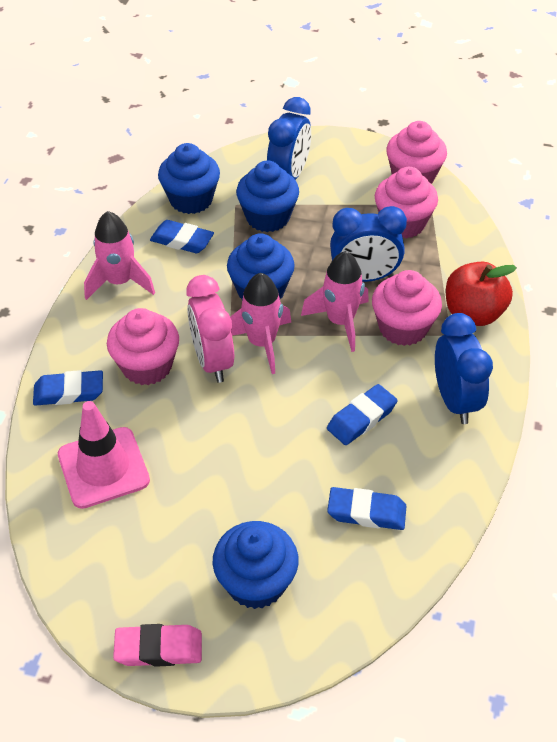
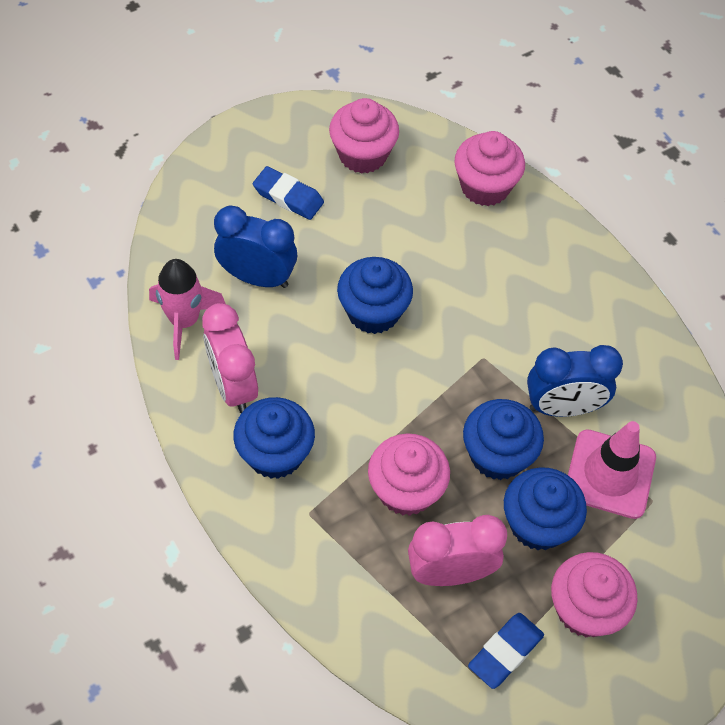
blue clock: 3 -> 2
blue eraser: 4 -> 2
pink clock: 1 -> 2
pink eraser: 1 -> 0
pink rocket: 3 -> 1
red apple: 1 -> 0

